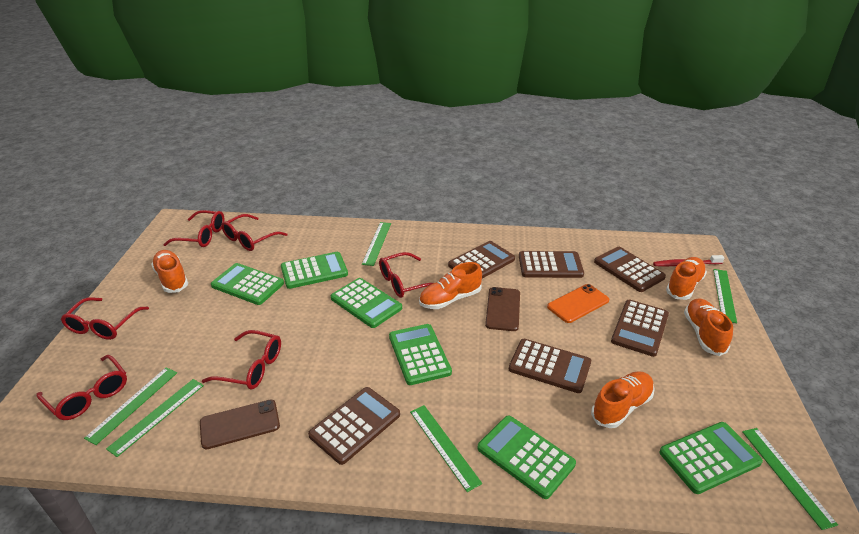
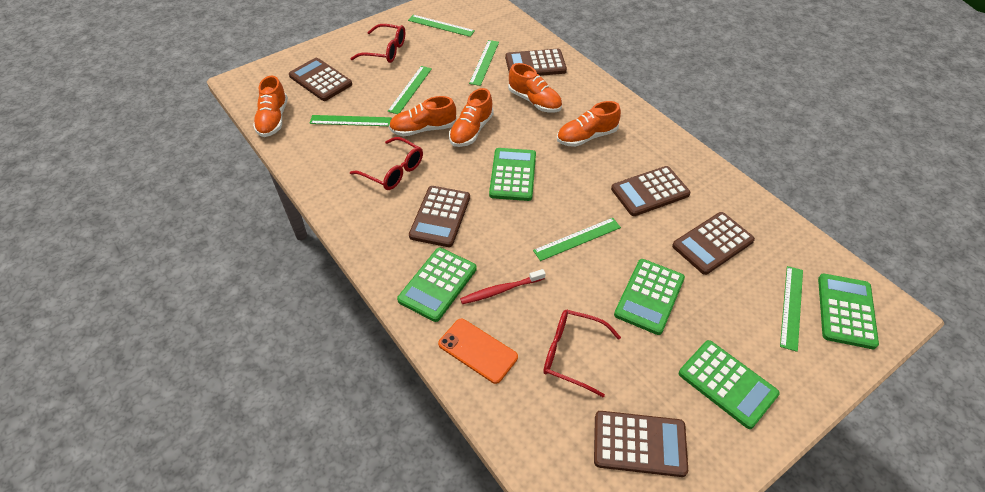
brown phone: 2 -> 0
green calculator: 6 -> 5
red glasses: 6 -> 3

